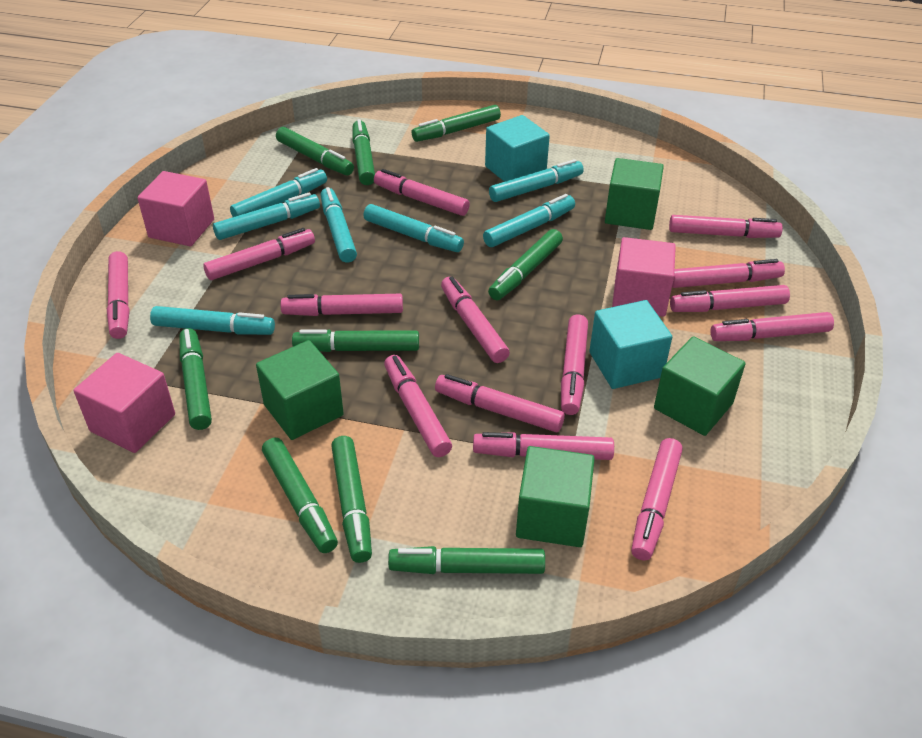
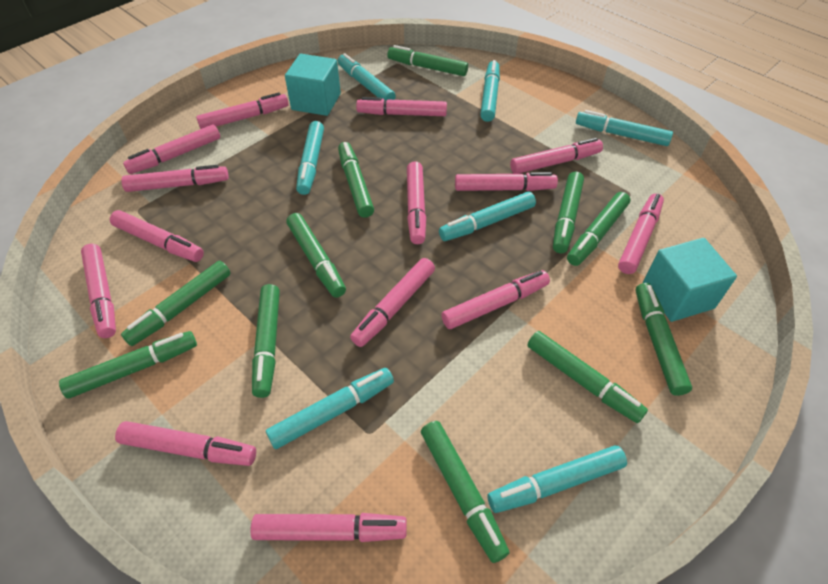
green cube: 4 -> 0
green marker: 9 -> 11
pink cube: 3 -> 0

